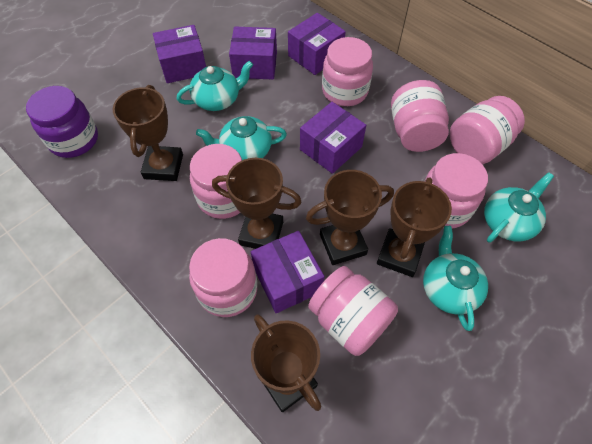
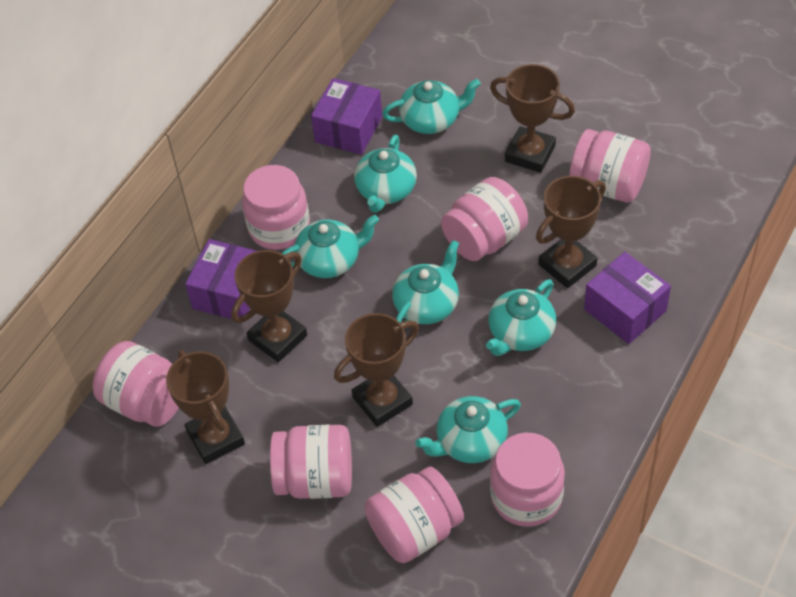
purple box: 5 -> 3
purple jar: 1 -> 0
turquoise teapot: 4 -> 6

